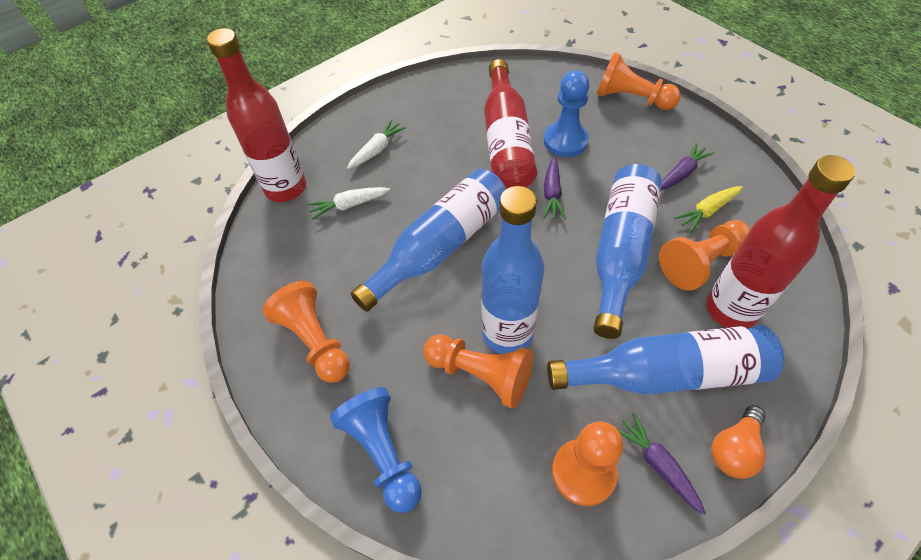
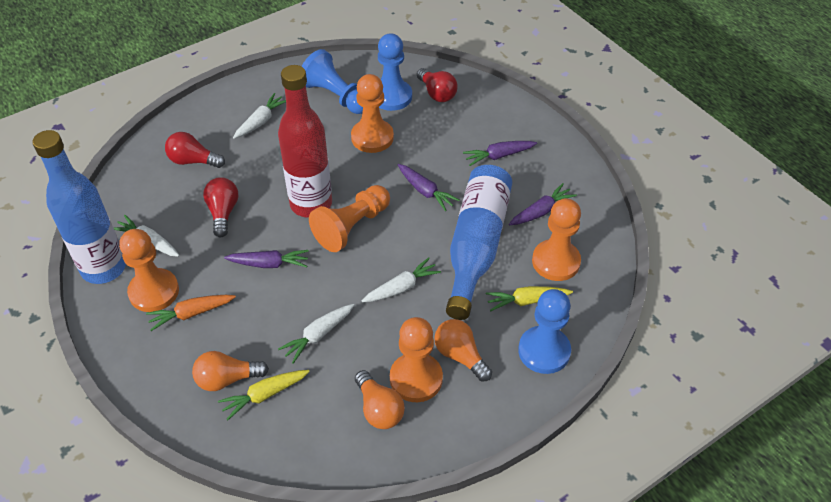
blue bottle: 4 -> 2
blue pawn: 2 -> 3
orange carrot: 0 -> 1
orange light bulb: 1 -> 3
purple carrot: 3 -> 4
red bottle: 3 -> 1
red light bulb: 0 -> 3
white carrot: 2 -> 4
yellow carrot: 1 -> 2

